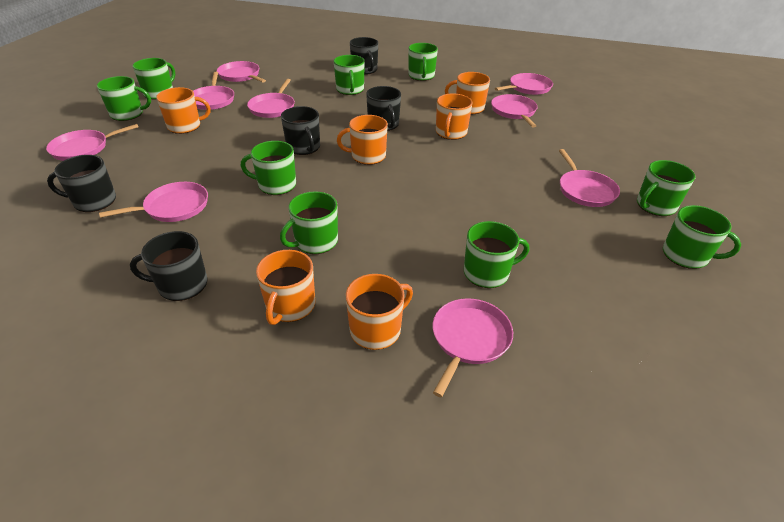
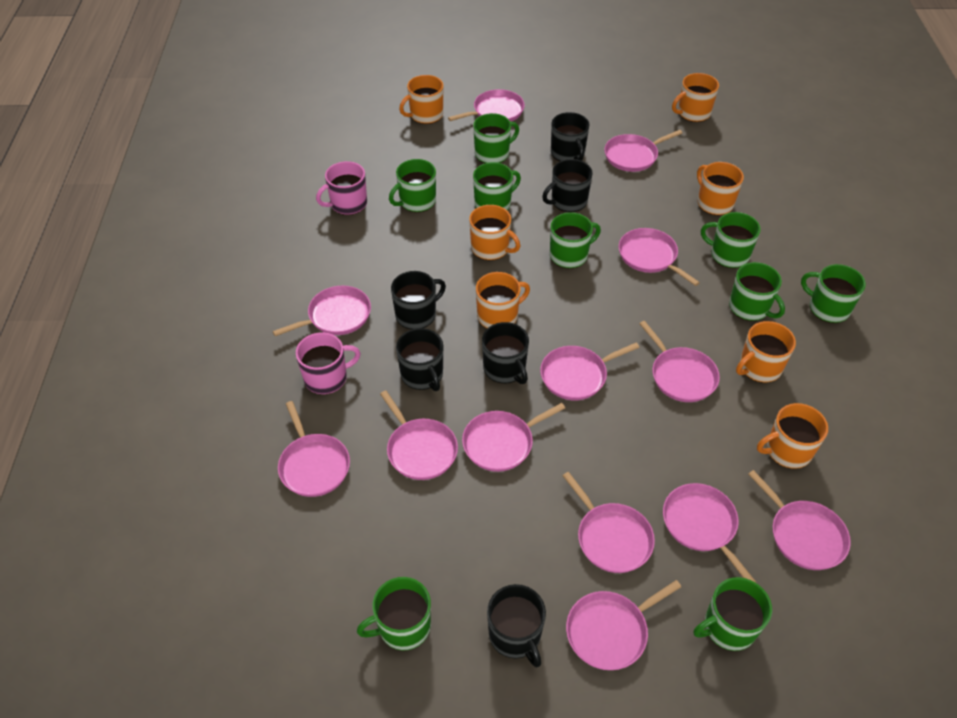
black mug: 5 -> 6
orange mug: 6 -> 7
pink mug: 0 -> 2
pink pan: 9 -> 13

